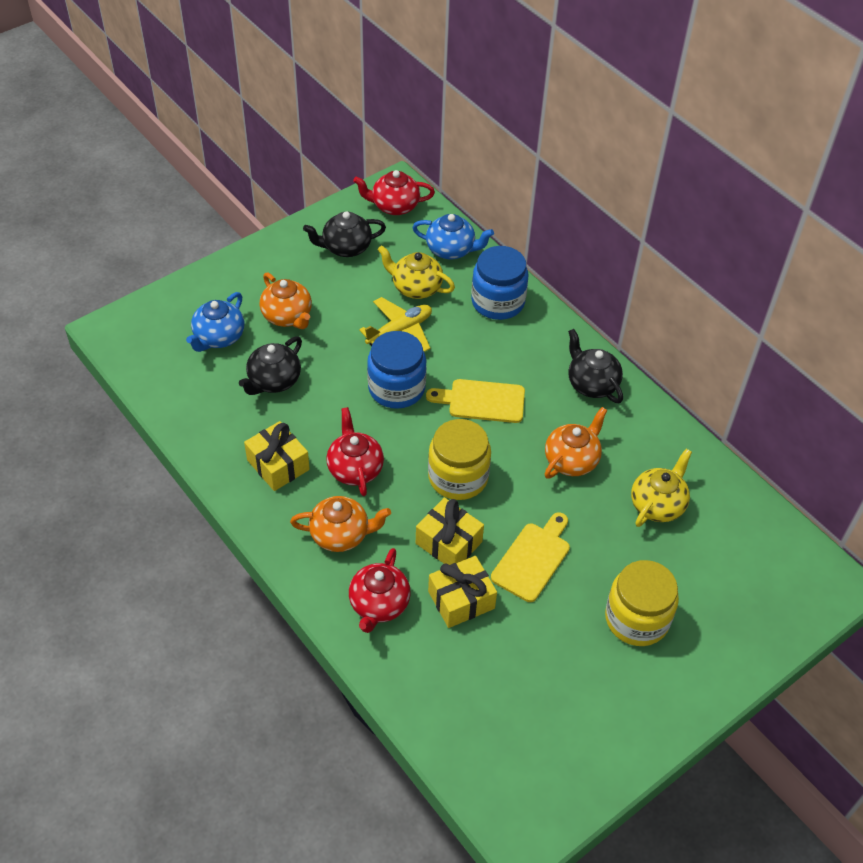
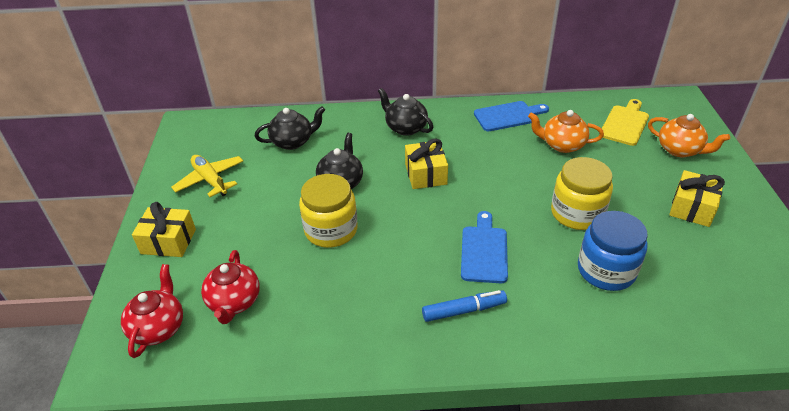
blue cutting board: 0 -> 2
blue jar: 2 -> 1
blue marker: 0 -> 1
blue teapot: 2 -> 0
orange teapot: 3 -> 2
red teapot: 3 -> 2
yellow cutting board: 2 -> 1
yellow teapot: 2 -> 0

